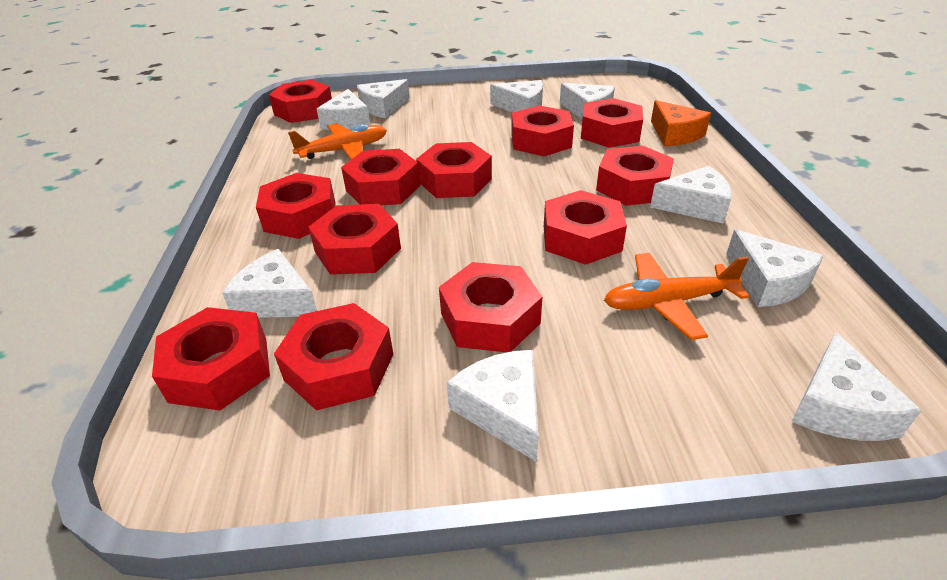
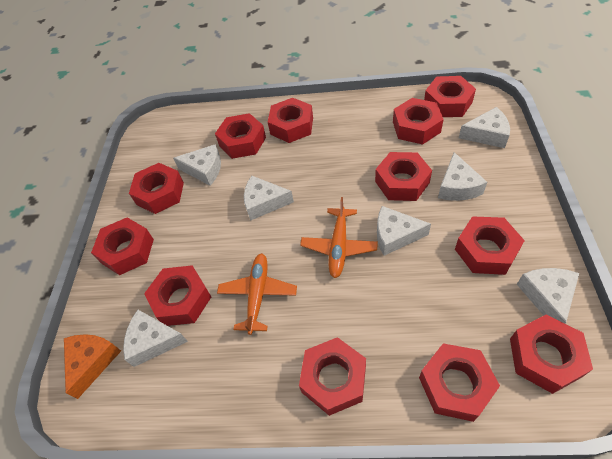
white cheese: 9 -> 7

